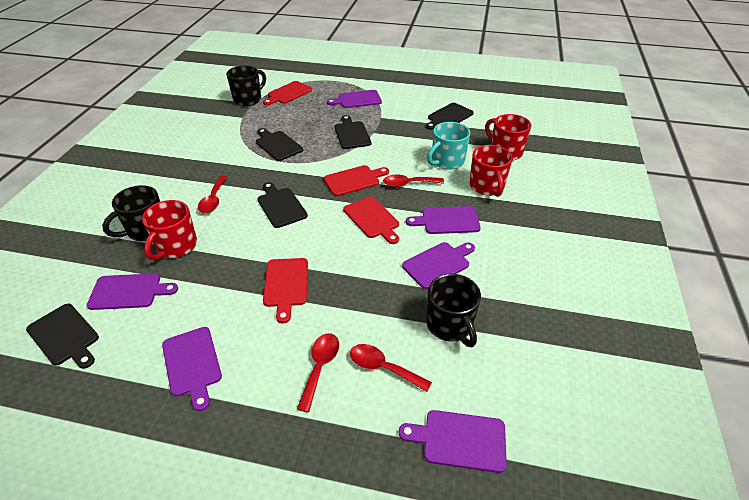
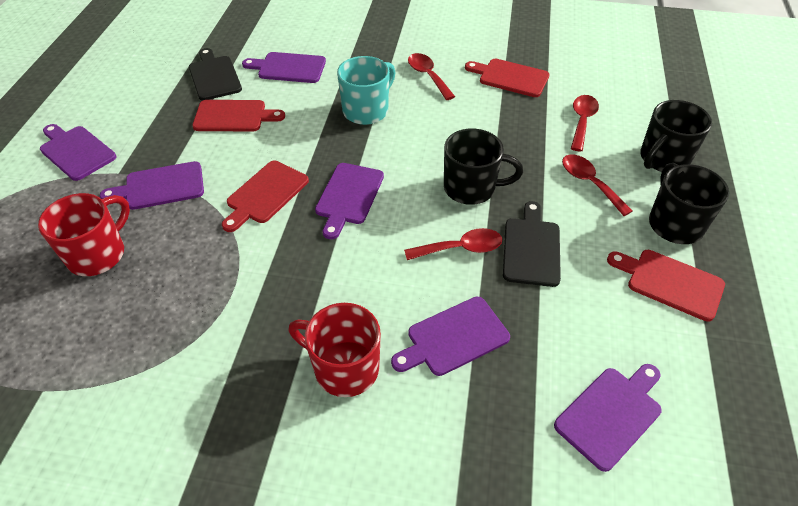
black cutting board: 5 -> 2
red mug: 3 -> 2

